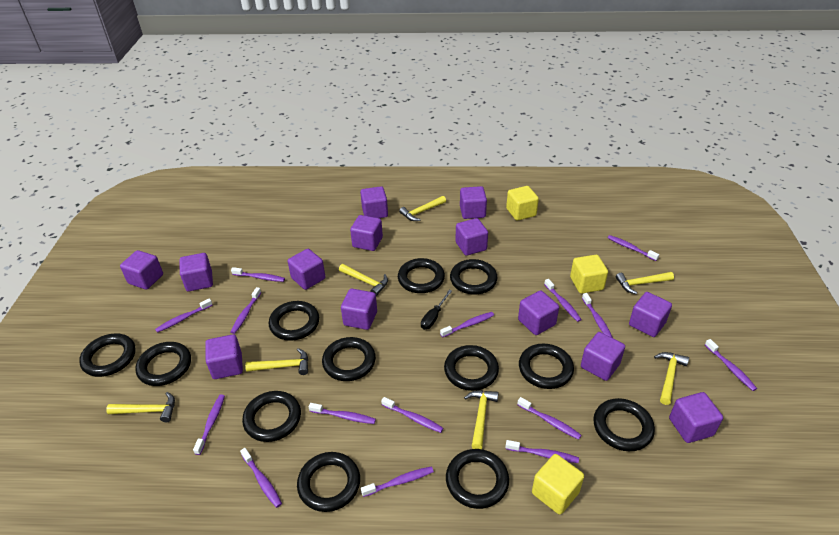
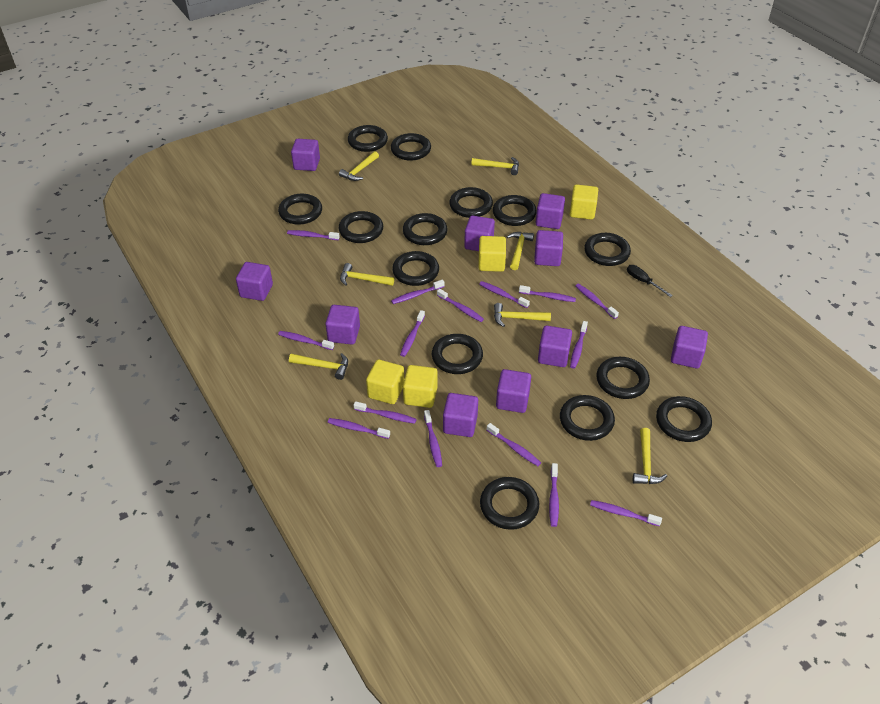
black ring: 12 -> 14
purple cube: 13 -> 10
yellow cube: 3 -> 4

